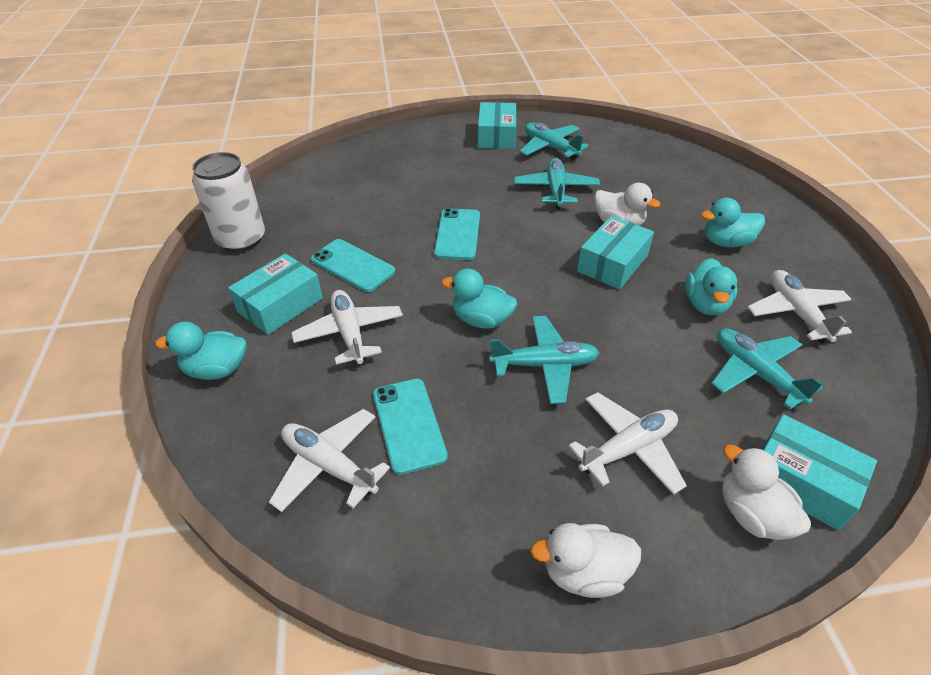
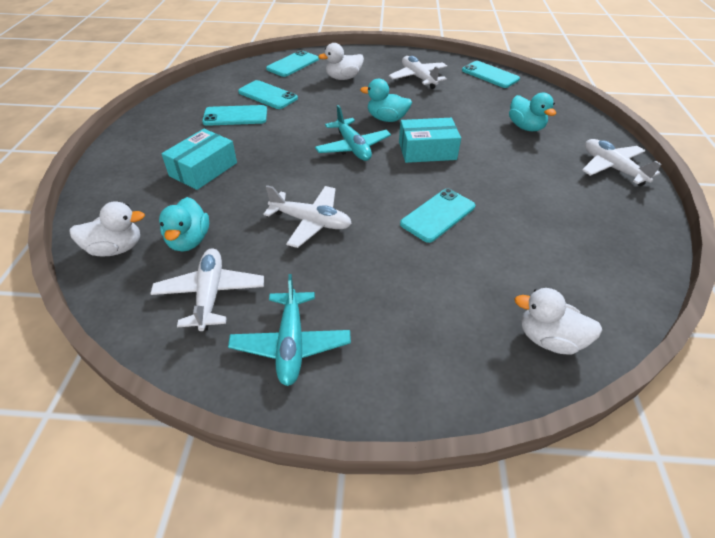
turquoise box: 4 -> 2
turquoise duck: 4 -> 3
turquoise phone: 3 -> 5
turquoise plane: 4 -> 2
white can: 1 -> 0

